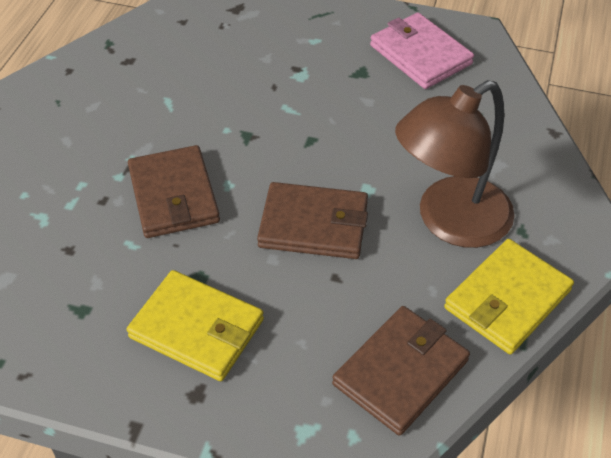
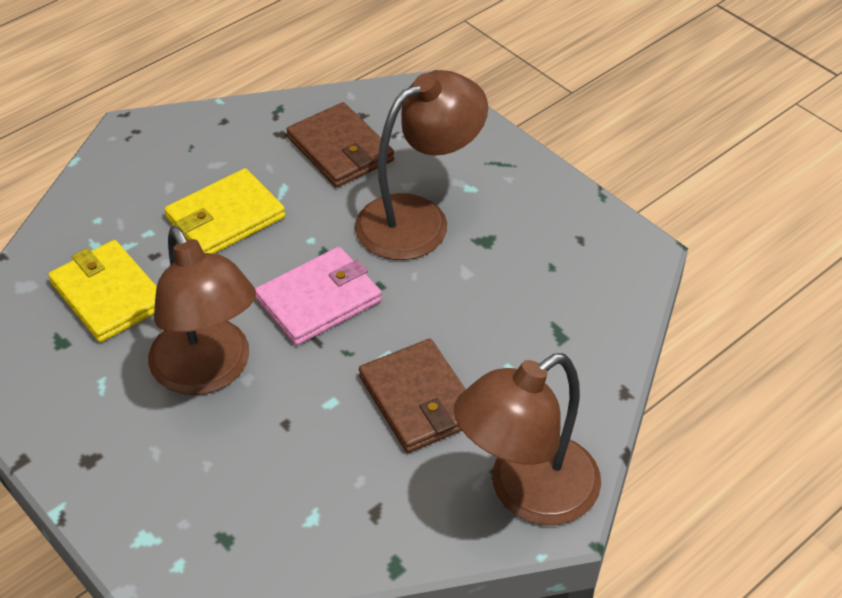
brown lamp: 1 -> 3
brown wallet: 3 -> 2

